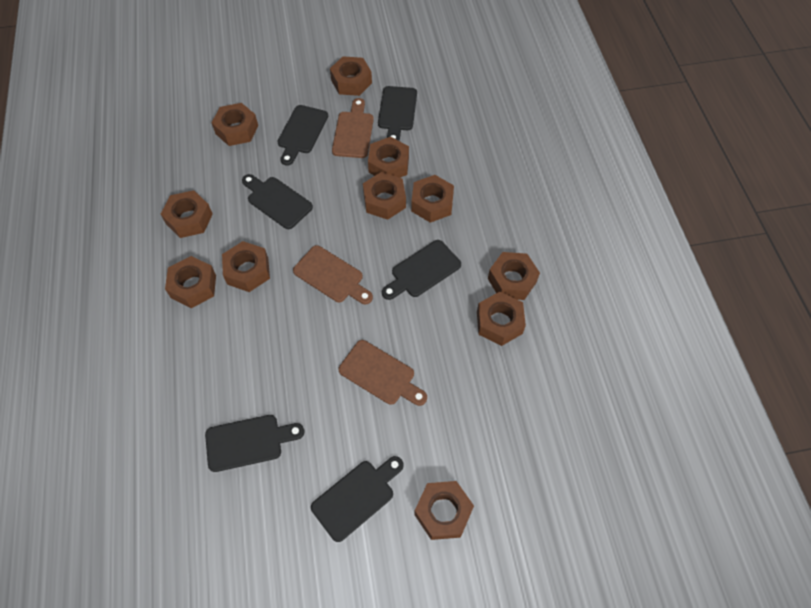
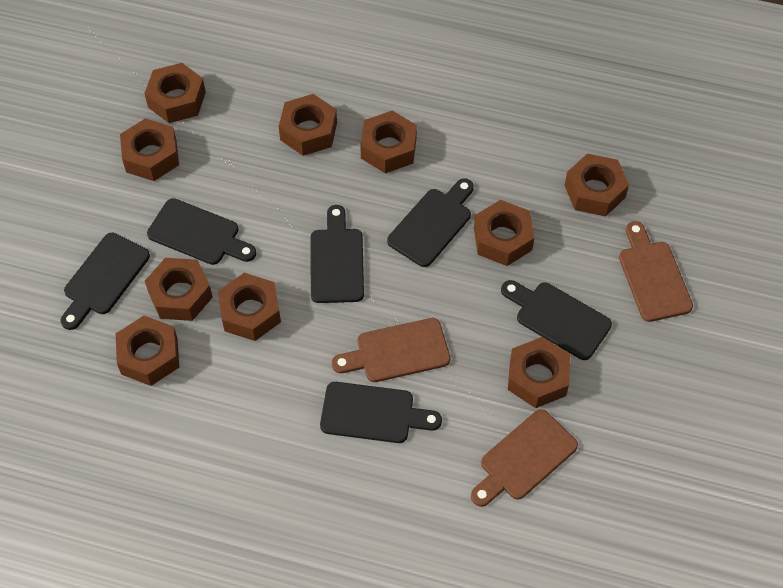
brown nut: 11 -> 10

